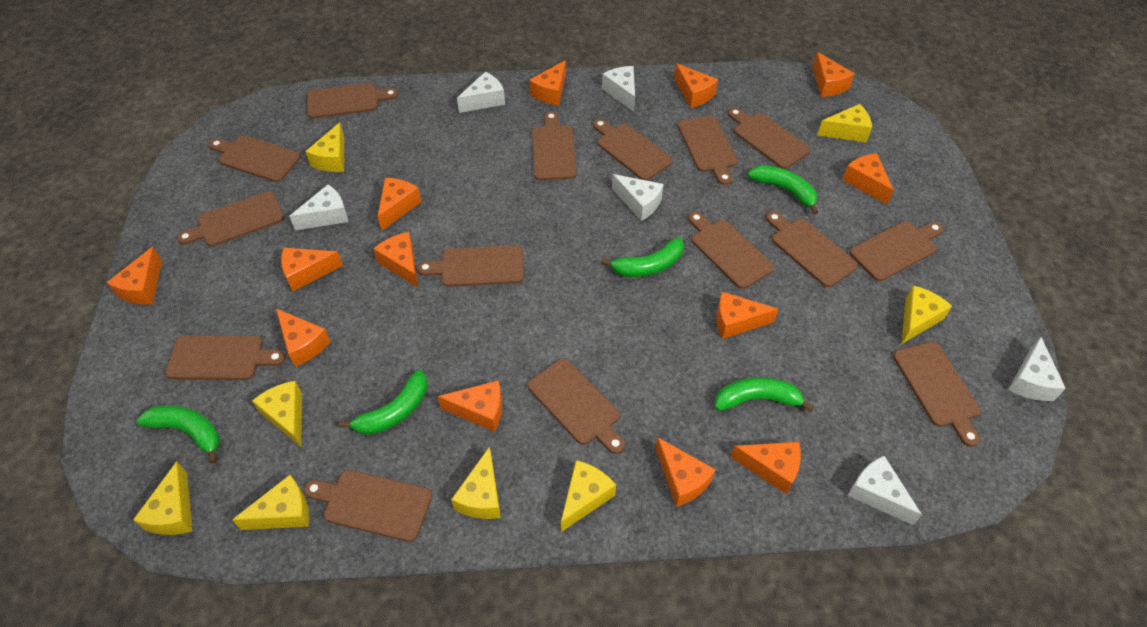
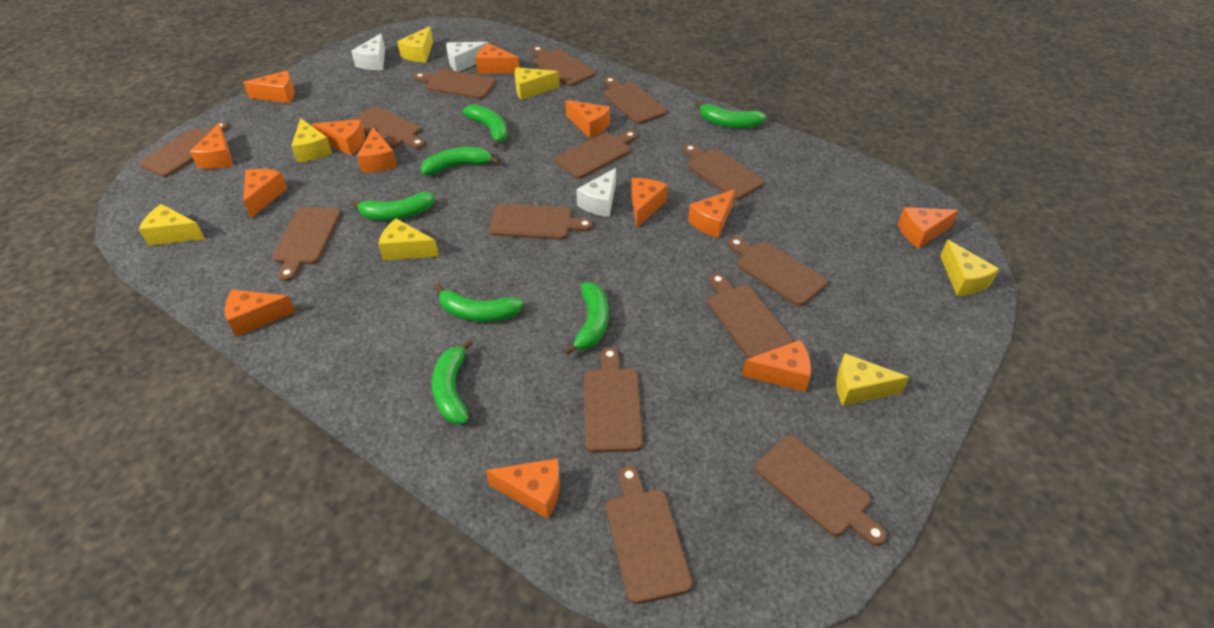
brown cutting board: 15 -> 14
green banana: 5 -> 7
white cheese: 6 -> 3
yellow cheese: 8 -> 7

